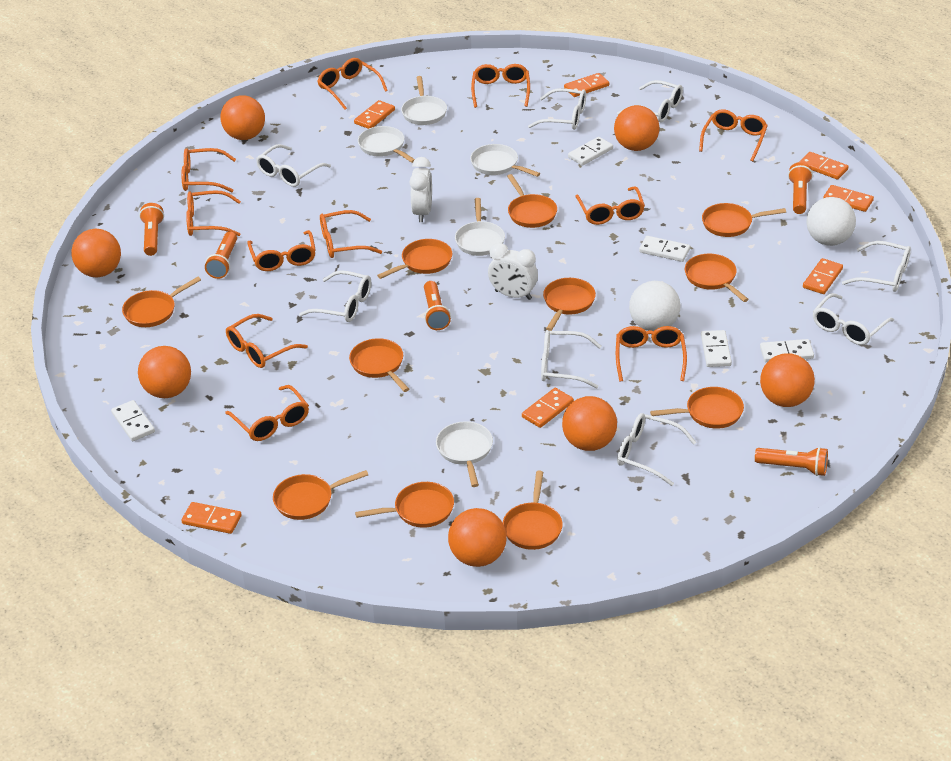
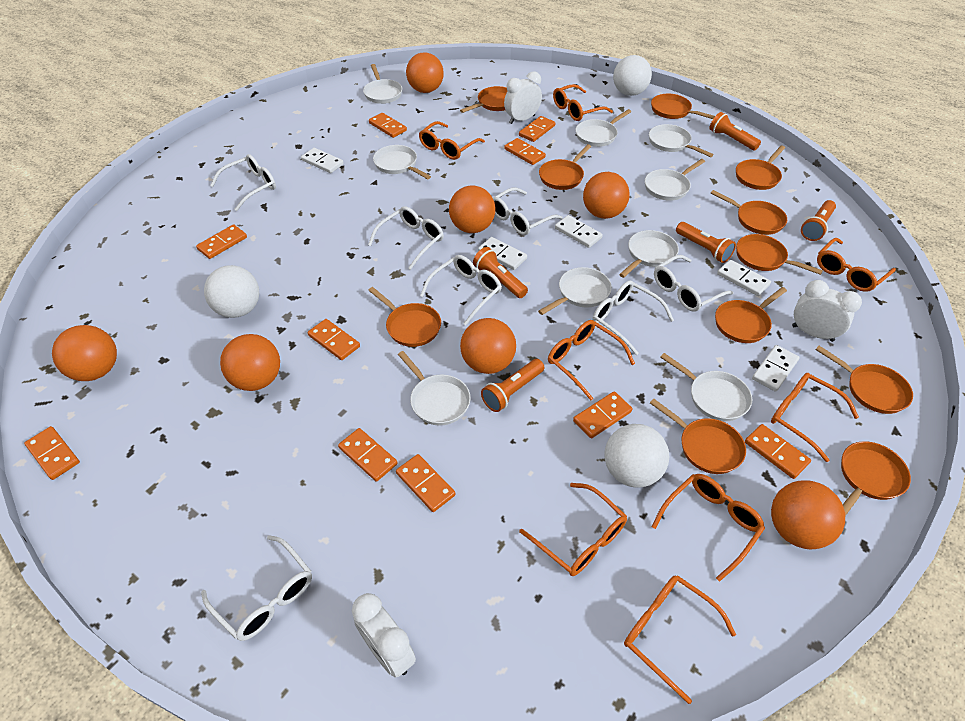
orange domino: 7 -> 10
orange glasses: 11 -> 8
white ball: 2 -> 3
white clock: 2 -> 3
white glasses: 8 -> 7
white pan: 5 -> 9

